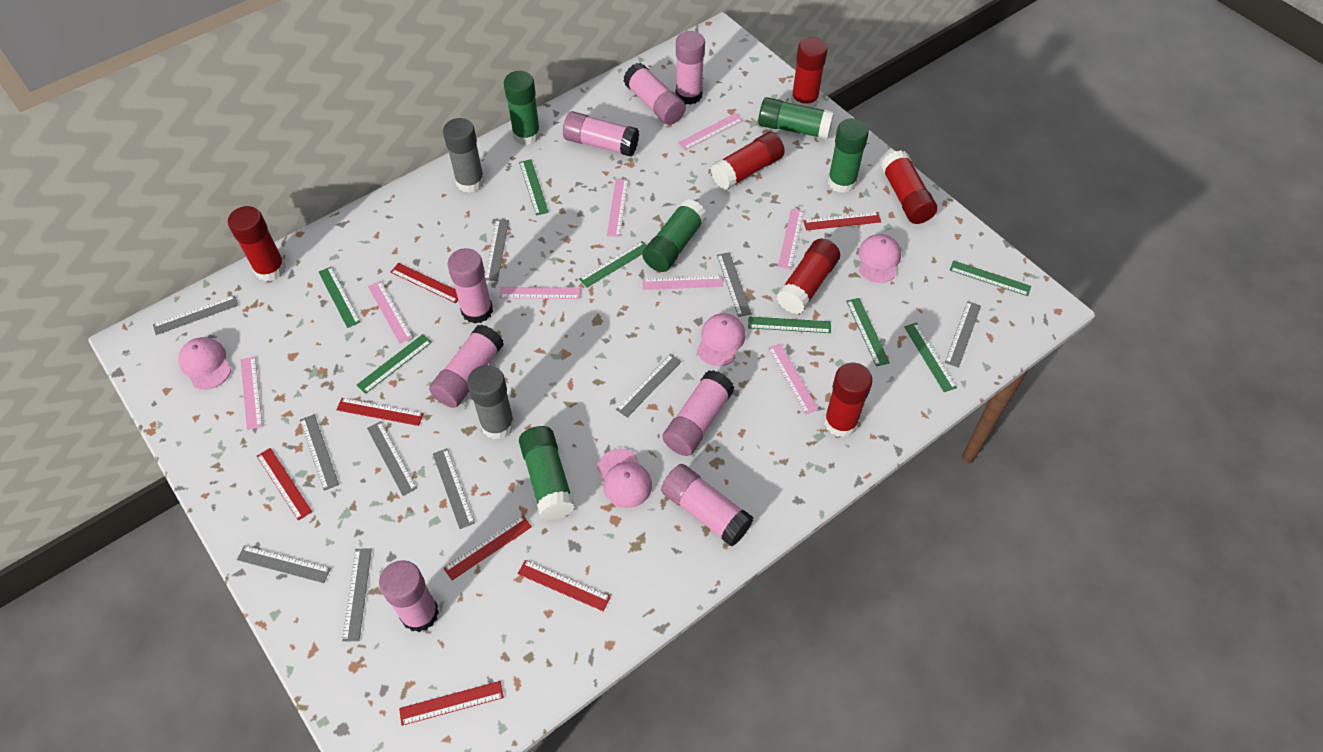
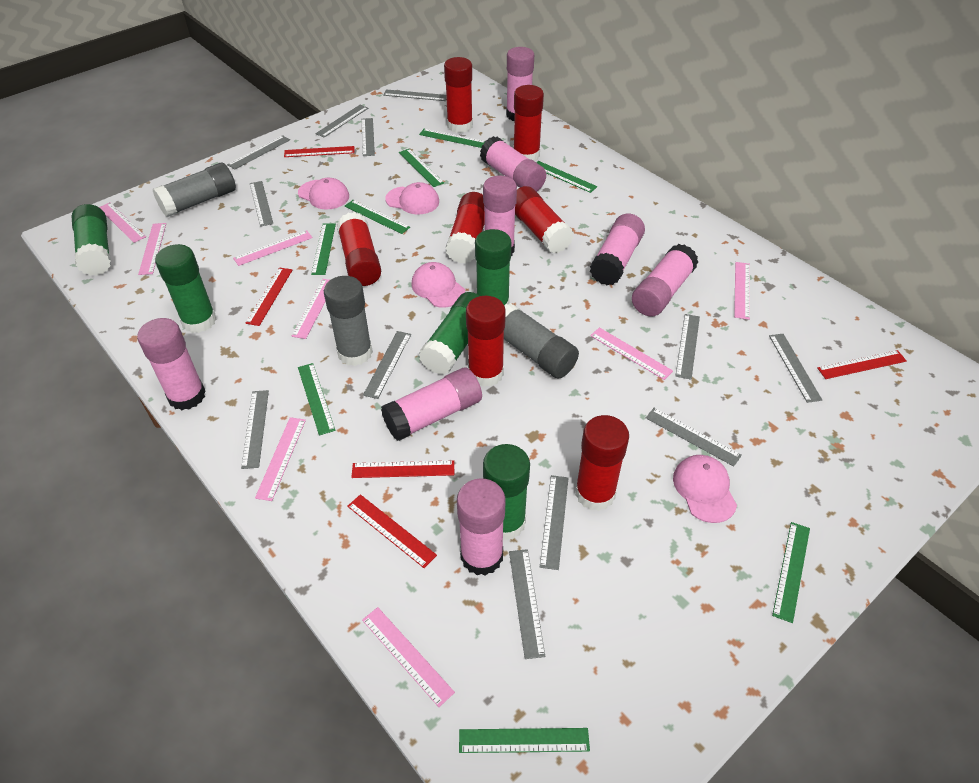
grey glue stick: 2 -> 3
grey ruler: 10 -> 12
red glue stick: 6 -> 7
red ruler: 7 -> 5

